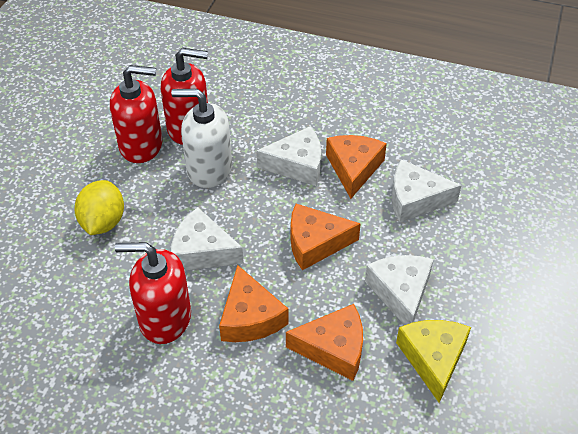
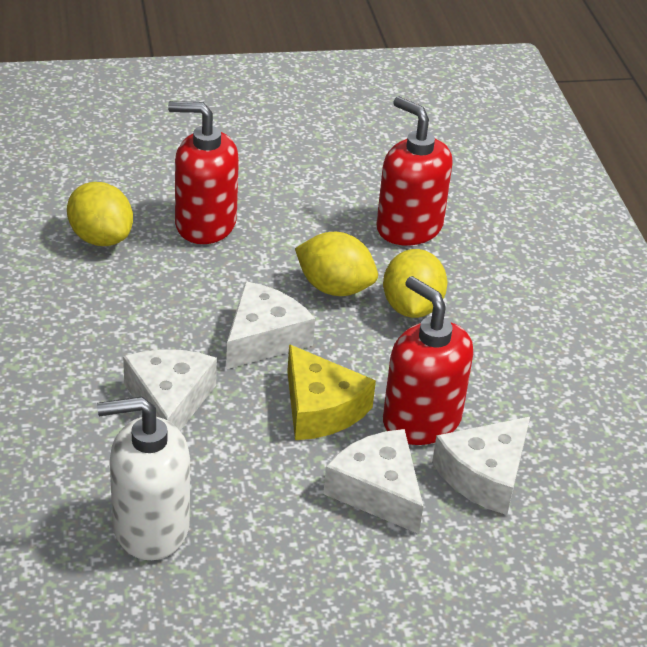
orange cheese: 4 -> 0
yellow lemon: 1 -> 3

